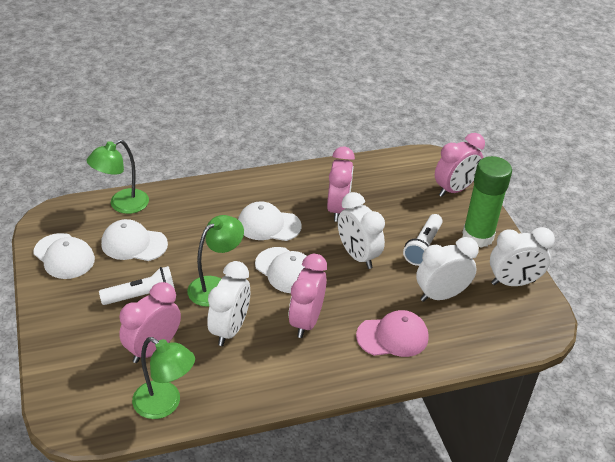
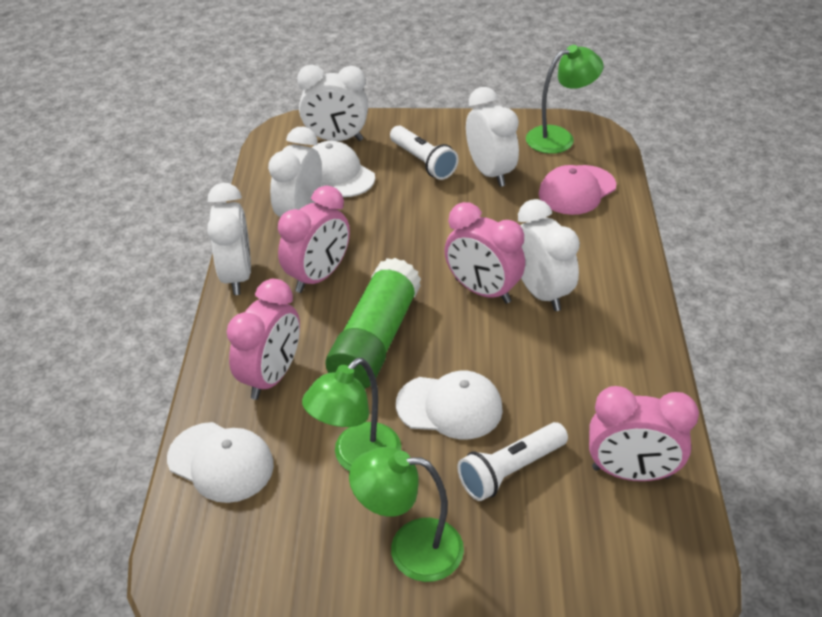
white cap: 4 -> 3
white clock: 4 -> 5

